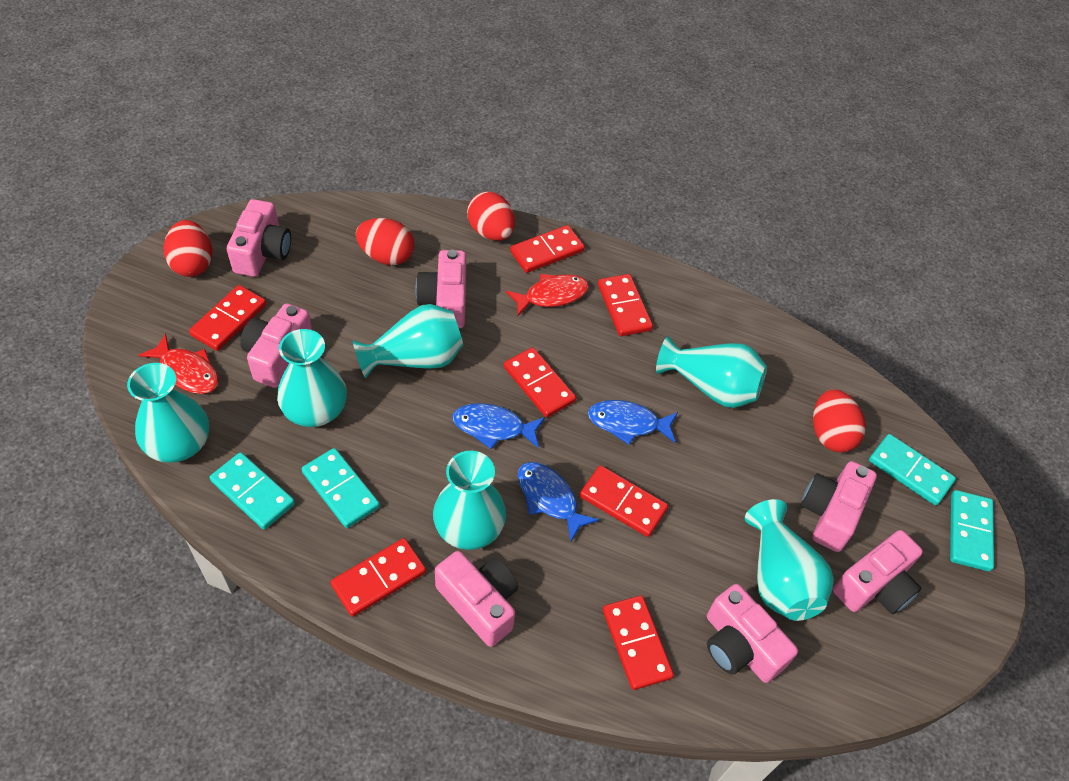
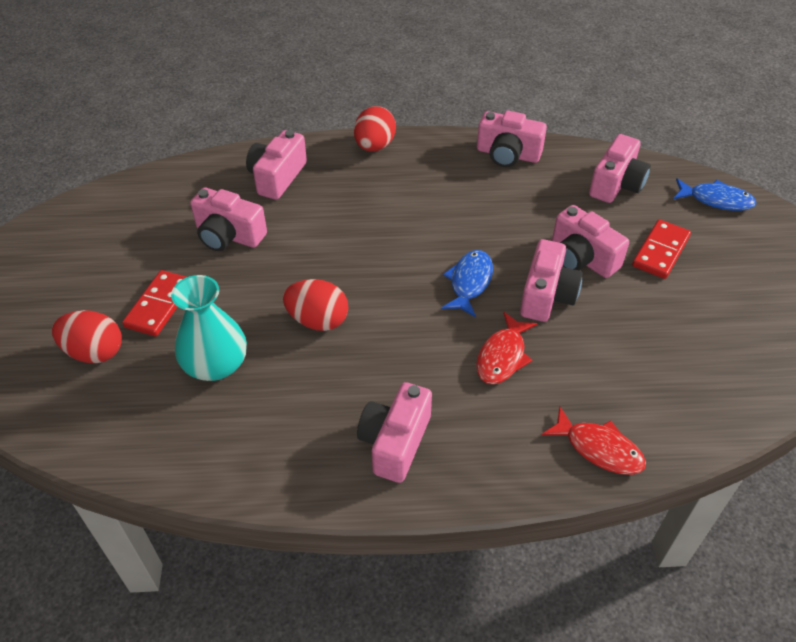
blue fish: 3 -> 2
red domino: 7 -> 2
red egg: 4 -> 3
turquoise domino: 4 -> 0
turquoise vase: 6 -> 1

